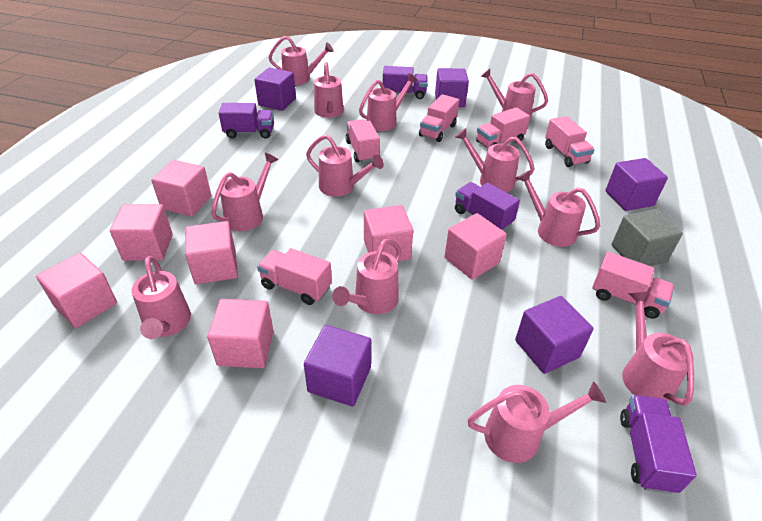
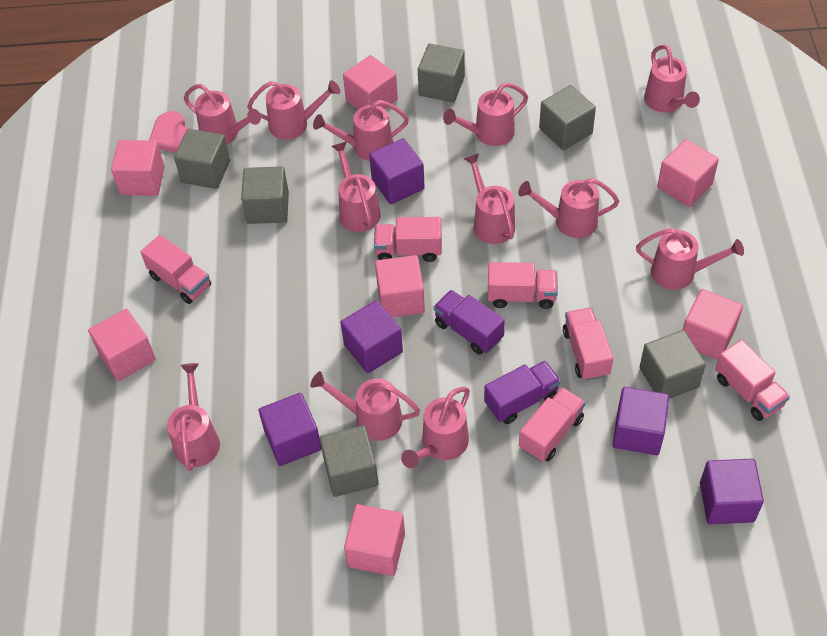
grey cube: 1 -> 6
pink heart: 0 -> 1
purple truck: 4 -> 2

